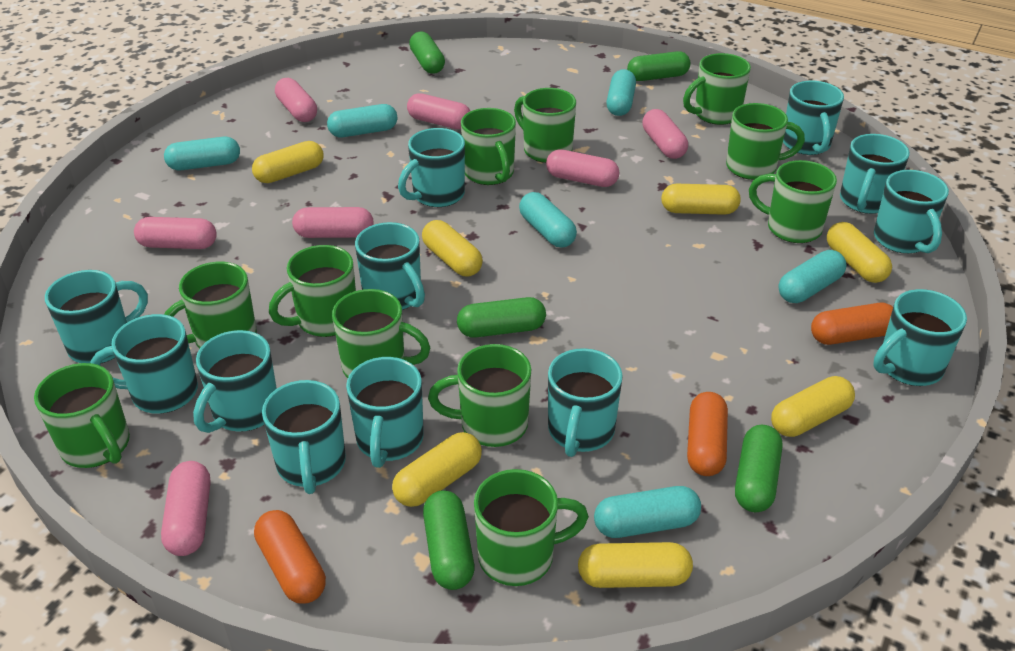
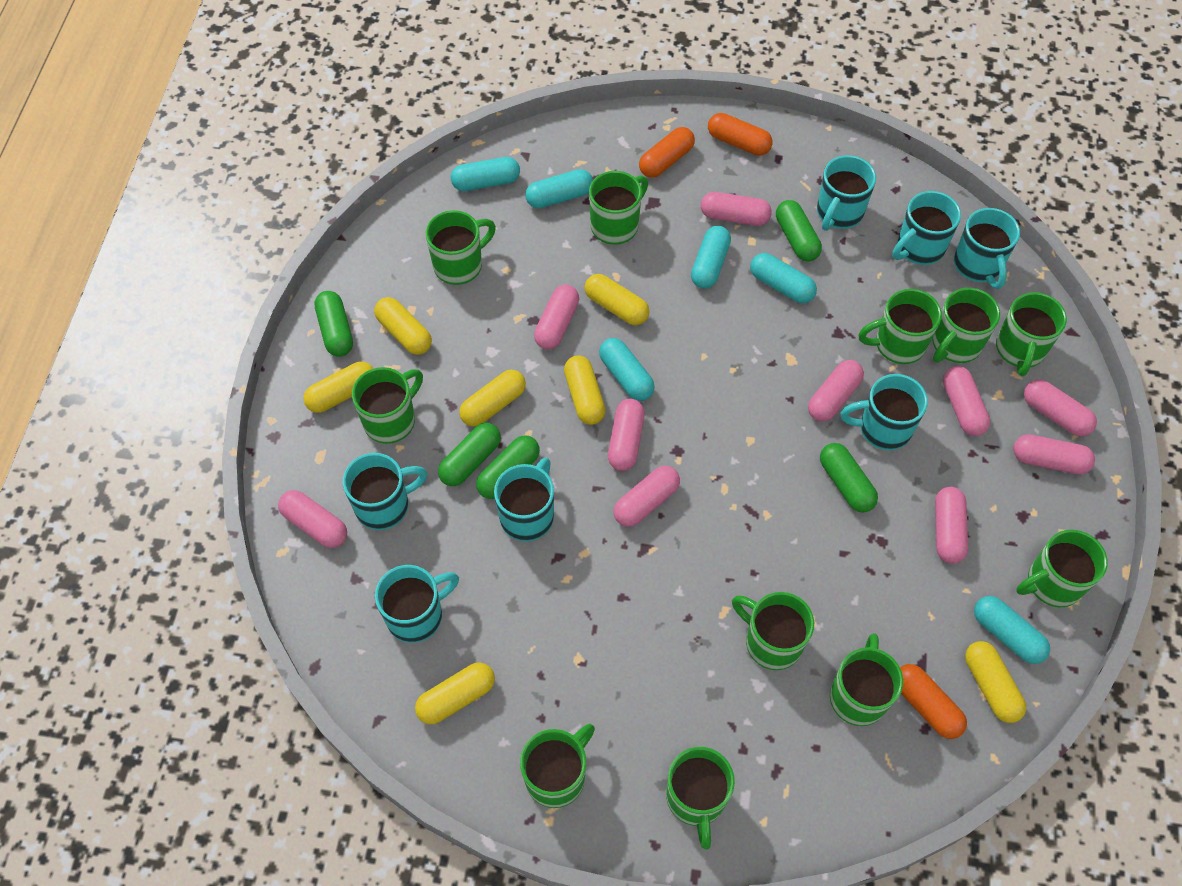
pink capsule: 7 -> 10
turquoise mug: 12 -> 7

